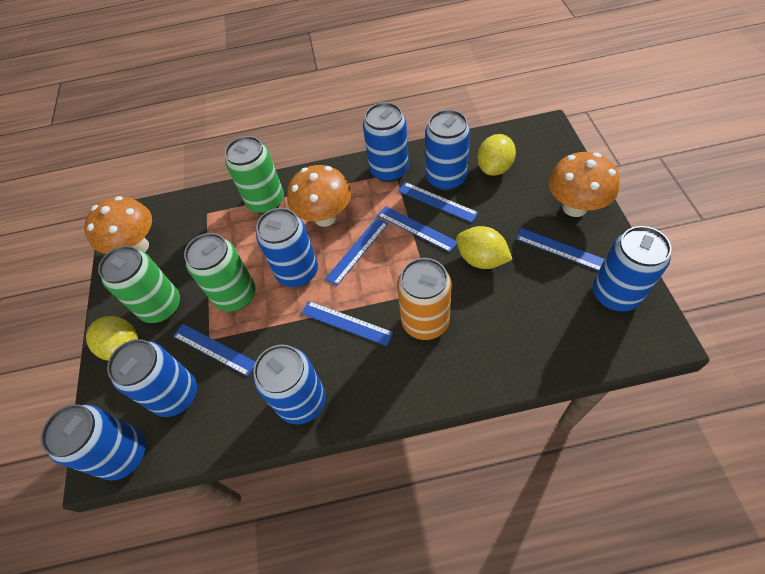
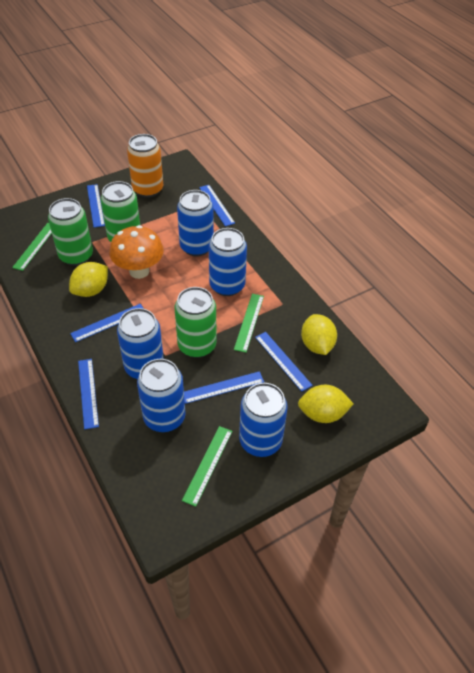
blue can: 7 -> 5
green ruler: 0 -> 3
orange mushroom: 3 -> 1

